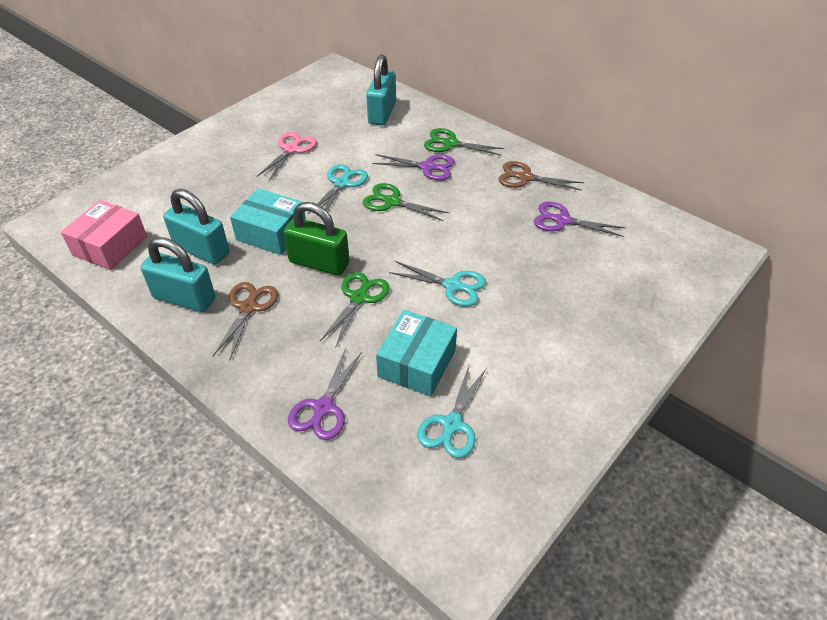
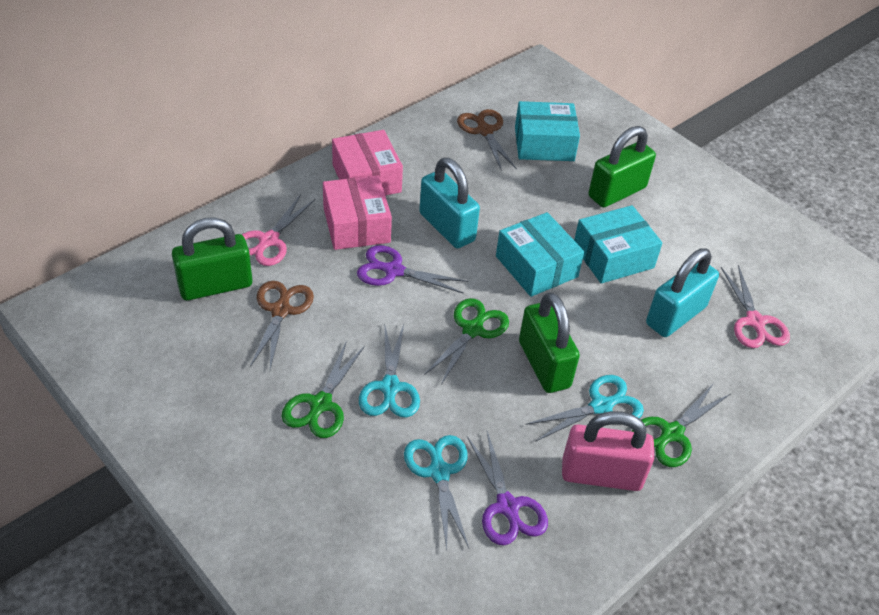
green padlock: 1 -> 3
pink box: 1 -> 2
pink padlock: 0 -> 1
pink scissors: 1 -> 2
purple scissors: 3 -> 2
turquoise box: 2 -> 3
turquoise padlock: 3 -> 2

